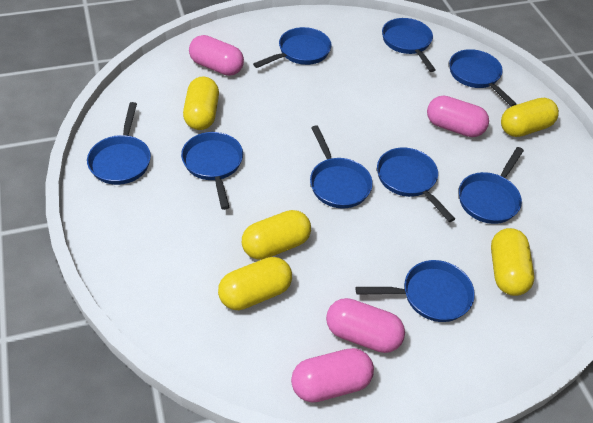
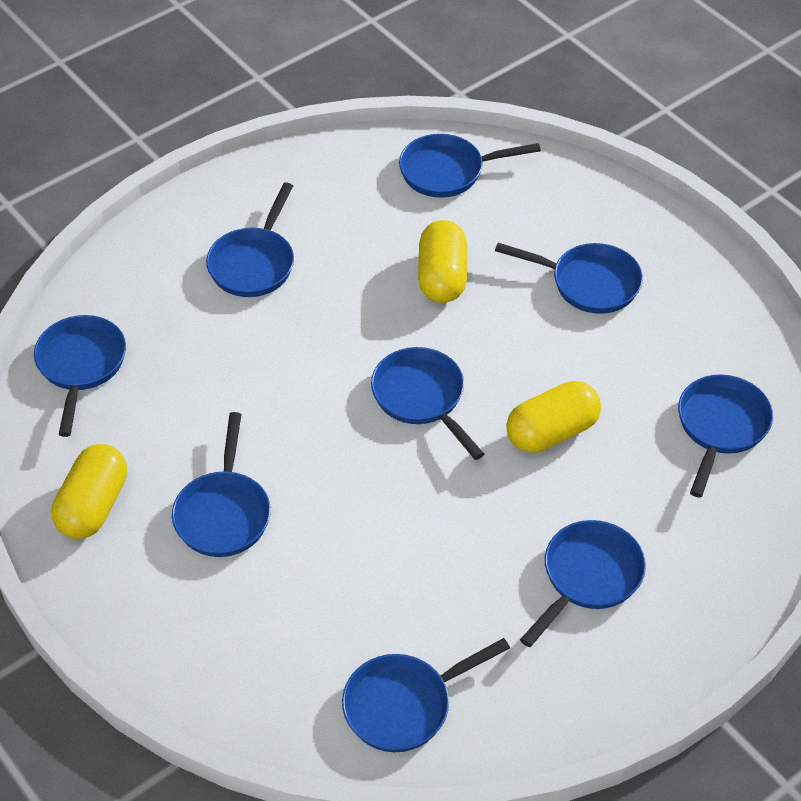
pink capsule: 4 -> 0
yellow capsule: 5 -> 3

